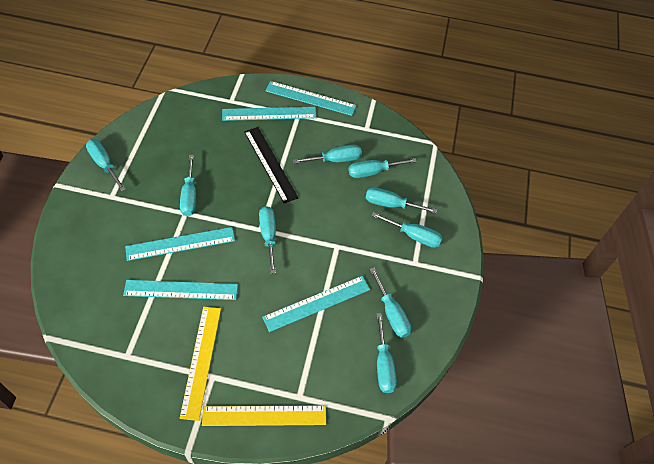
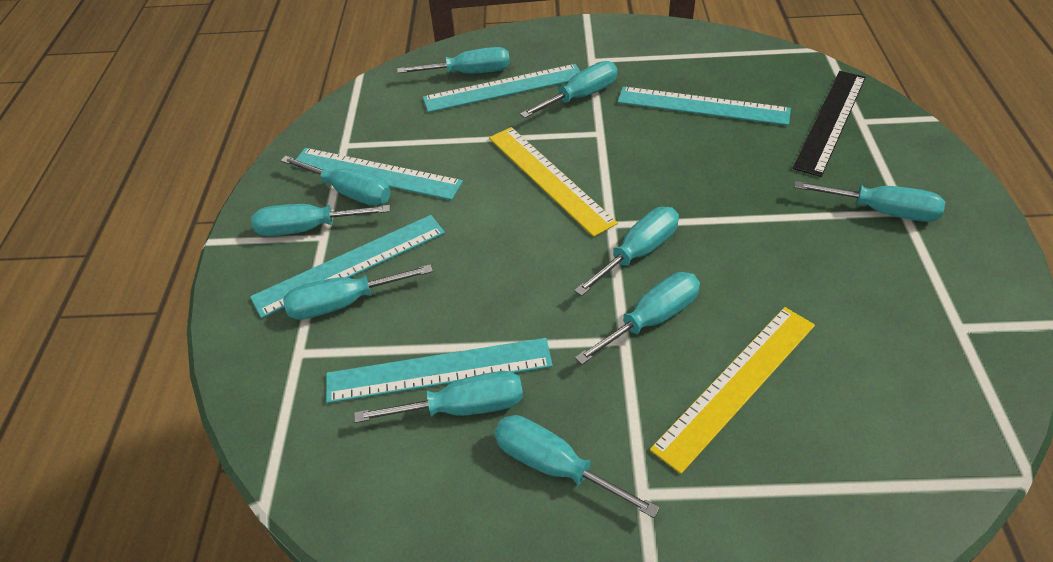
turquoise screwdriver: 9 -> 10

